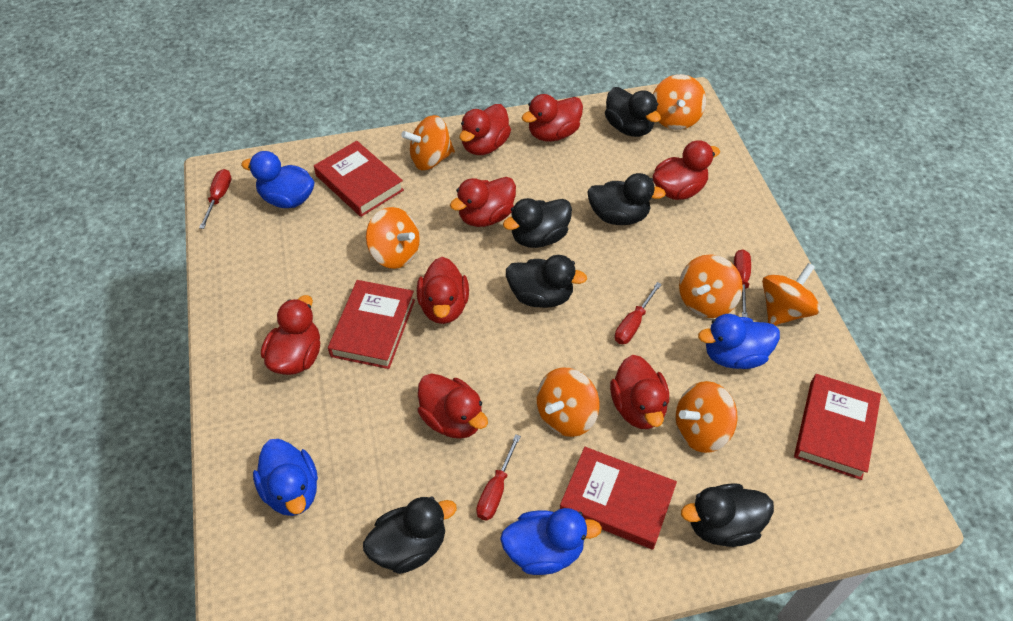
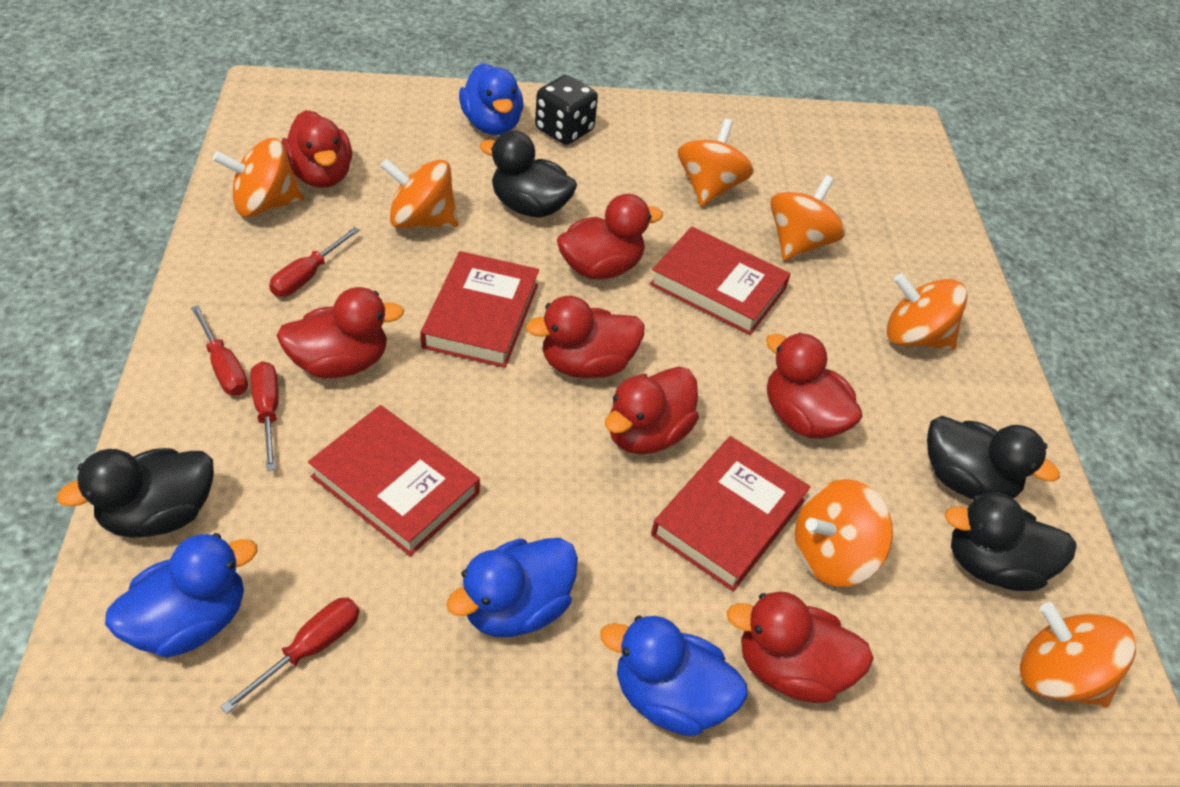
black dice: 0 -> 1
black duck: 6 -> 4
red duck: 8 -> 7

